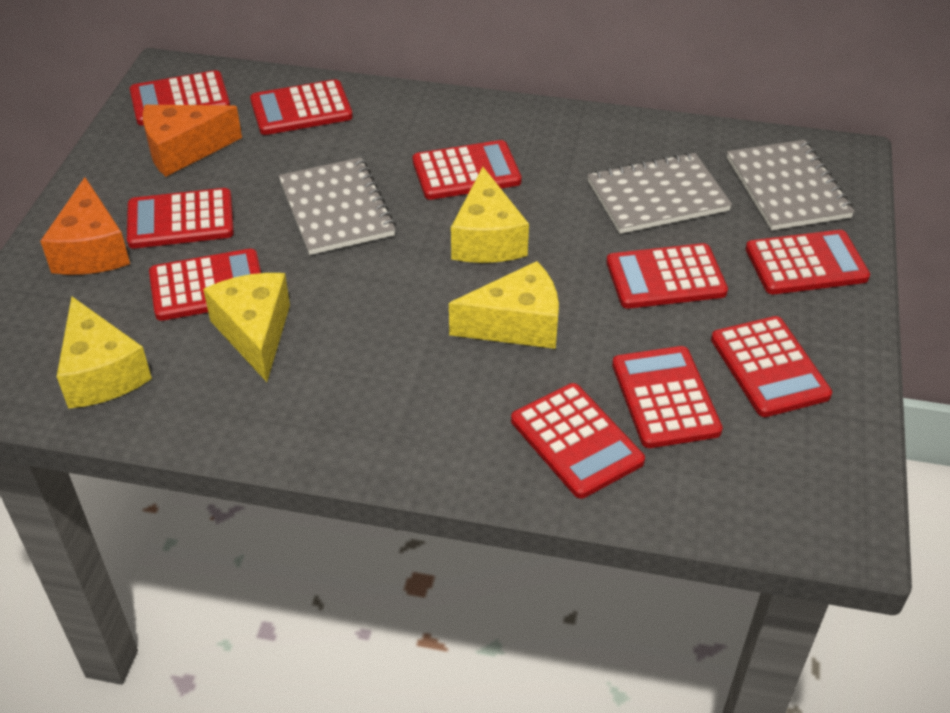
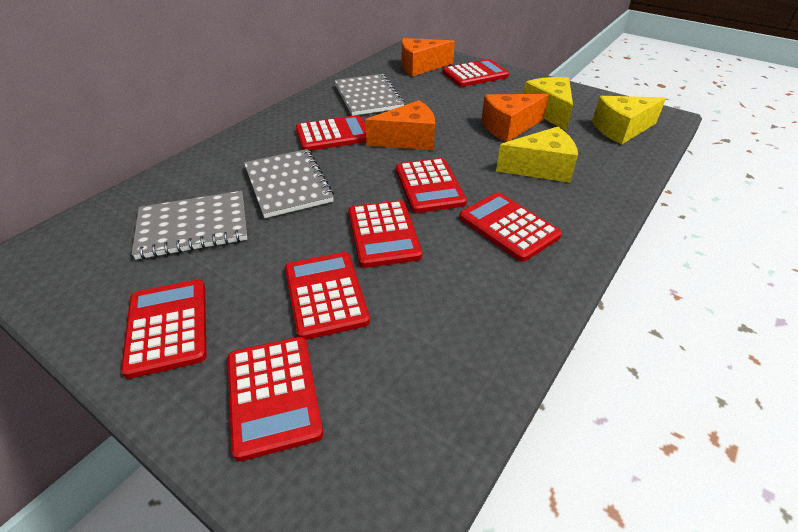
orange cheese: 2 -> 3
red calculator: 10 -> 8
yellow cheese: 4 -> 3

